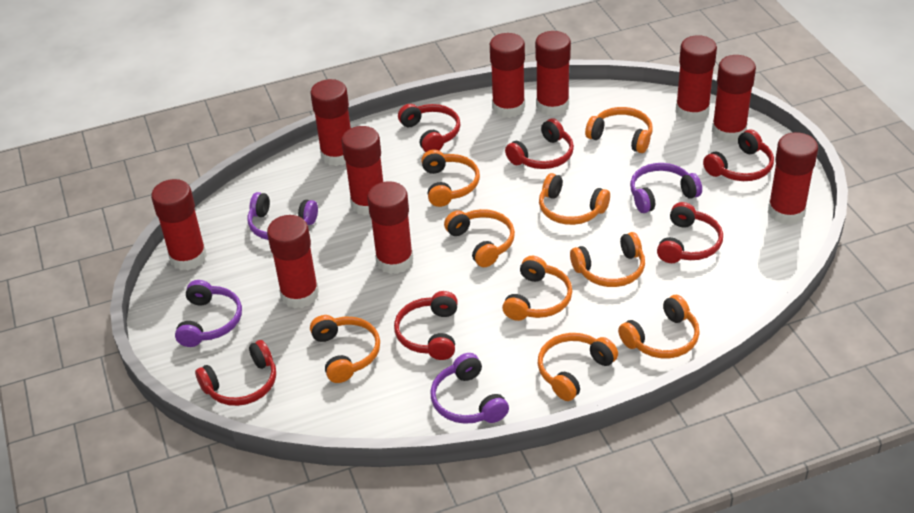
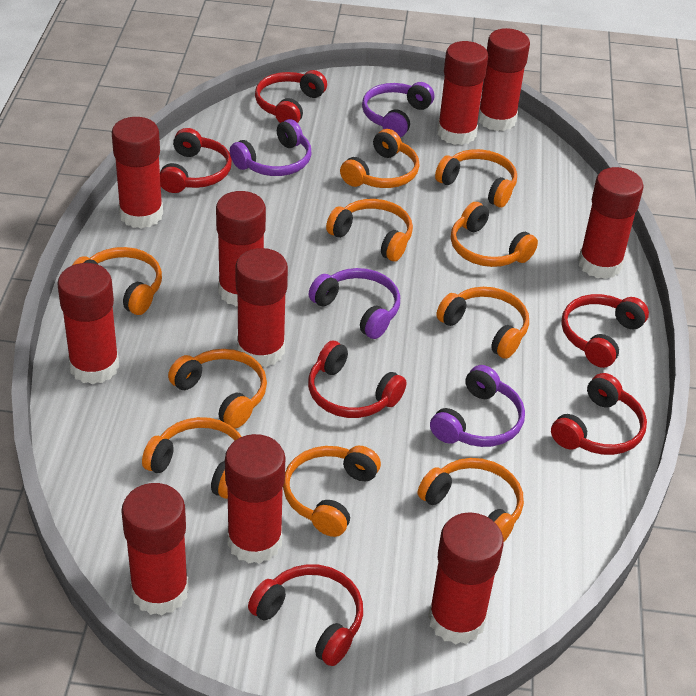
orange headphones: 9 -> 10

